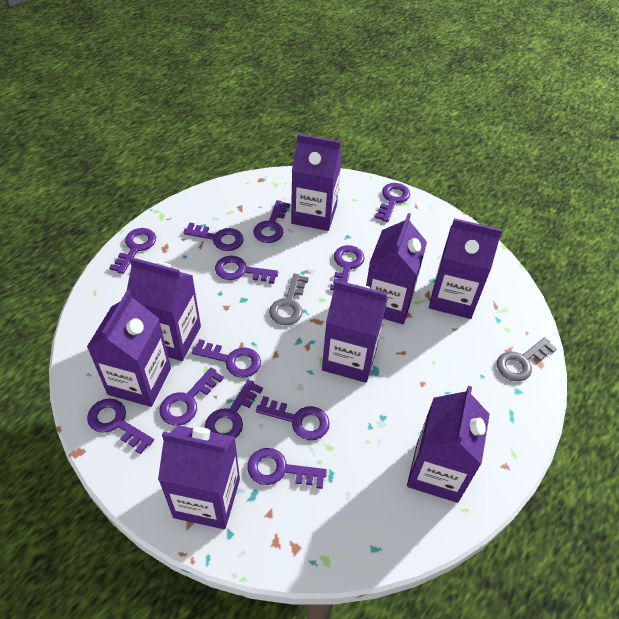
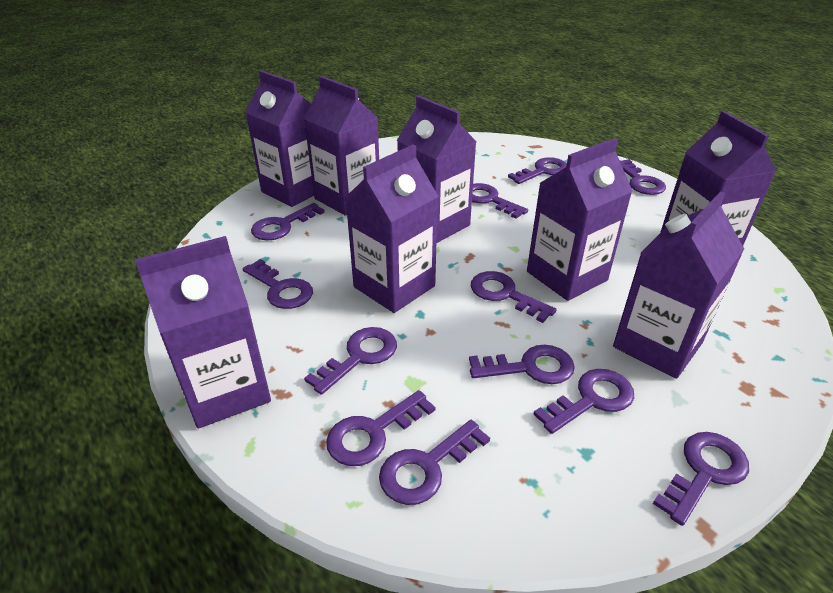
grey key: 2 -> 0

